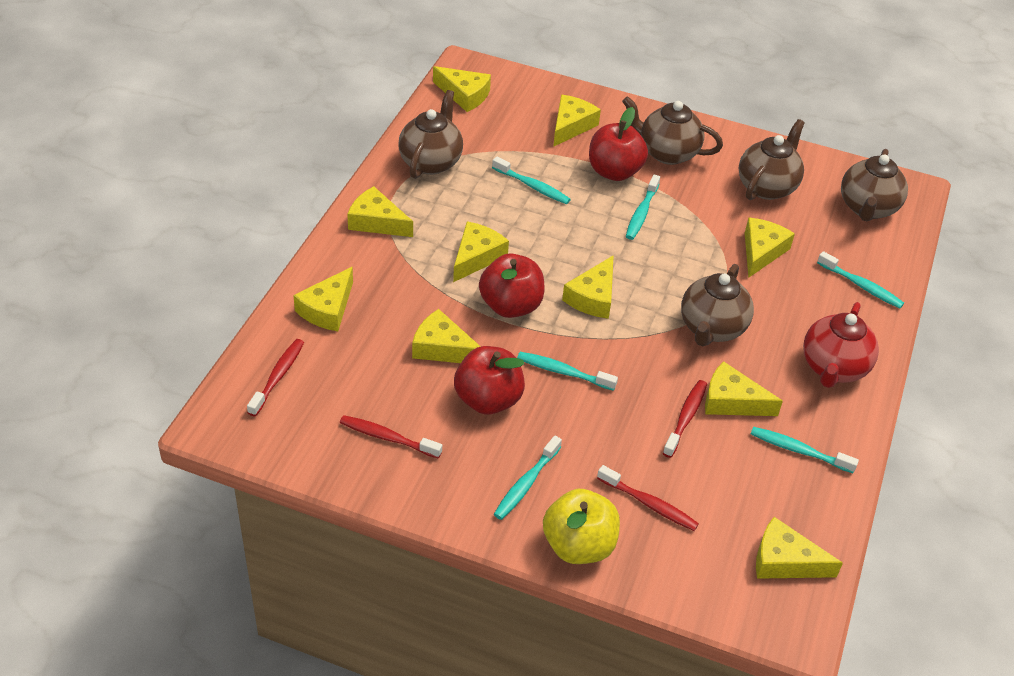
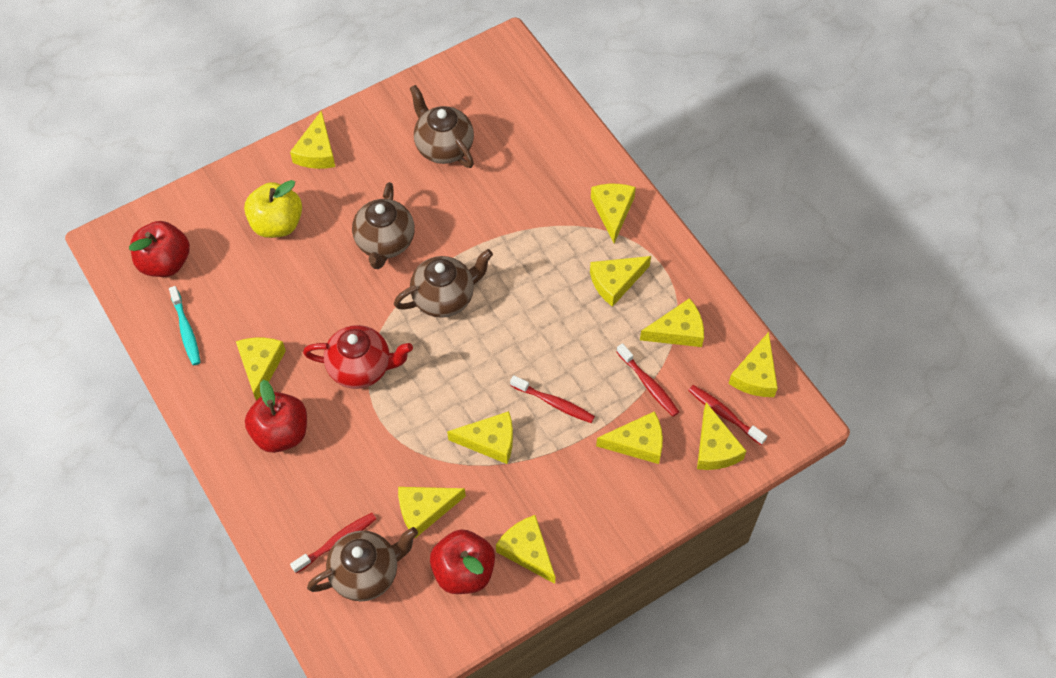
brown teapot: 5 -> 4
turquoise toothbrush: 6 -> 1
yellow cheese: 10 -> 11

